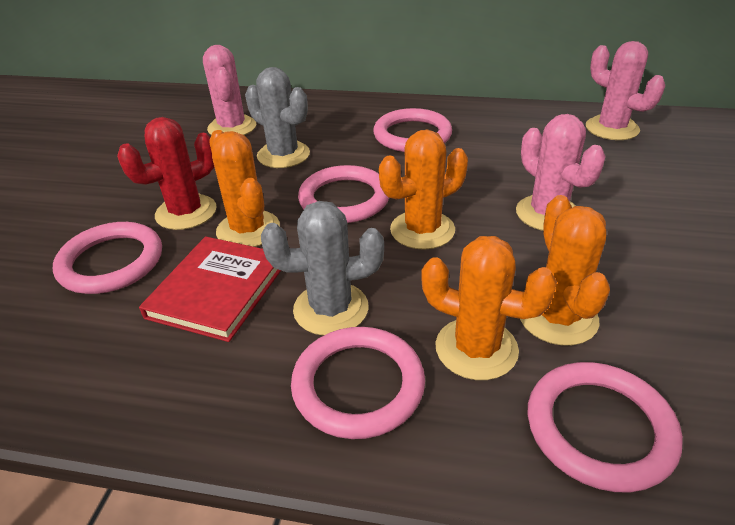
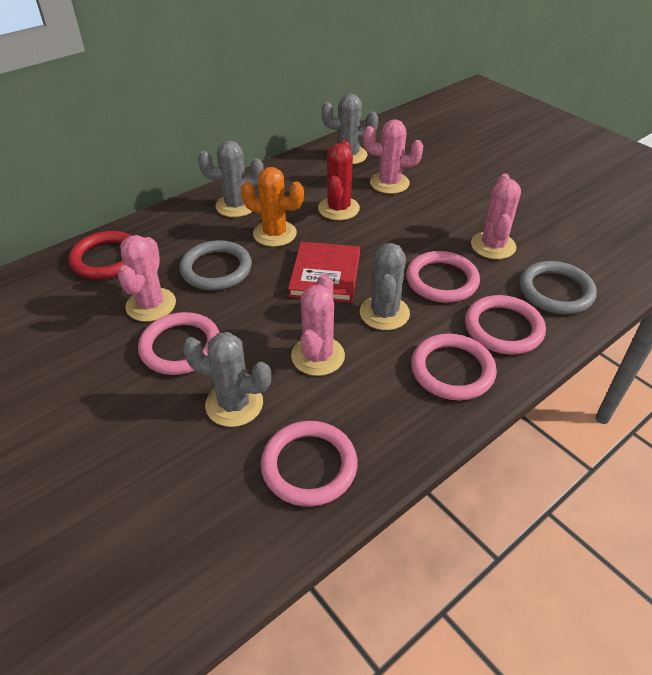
grey cactus: 2 -> 4
grey ring: 0 -> 2
orange cactus: 4 -> 1
pink cactus: 3 -> 4
red ring: 0 -> 1

